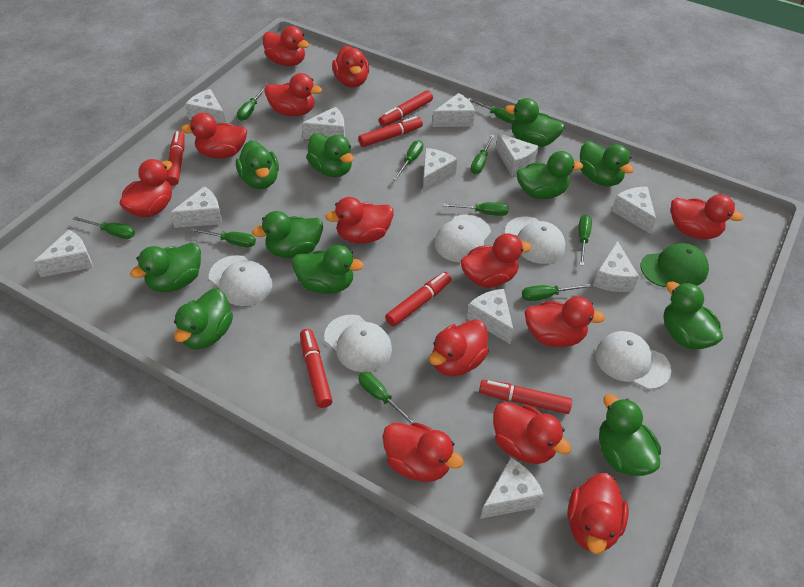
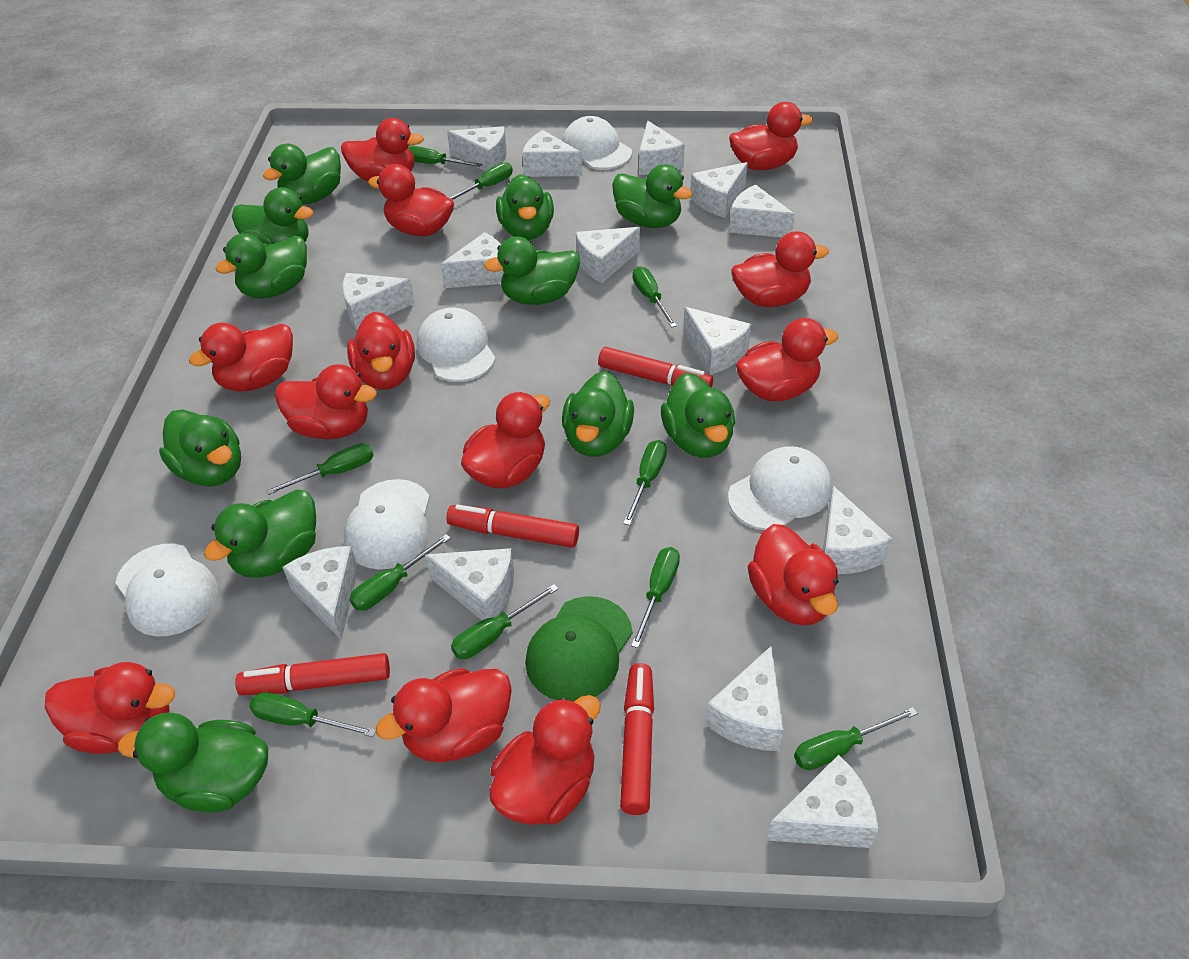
red marker: 6 -> 4
white cheese: 11 -> 14

